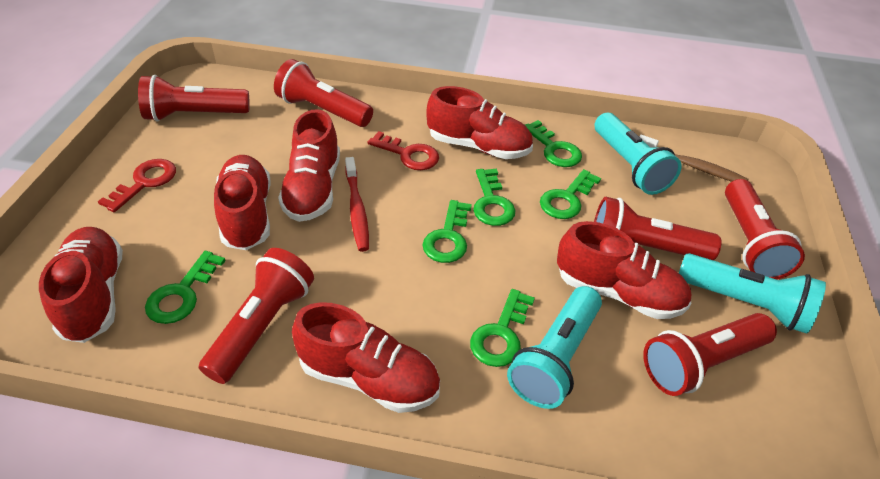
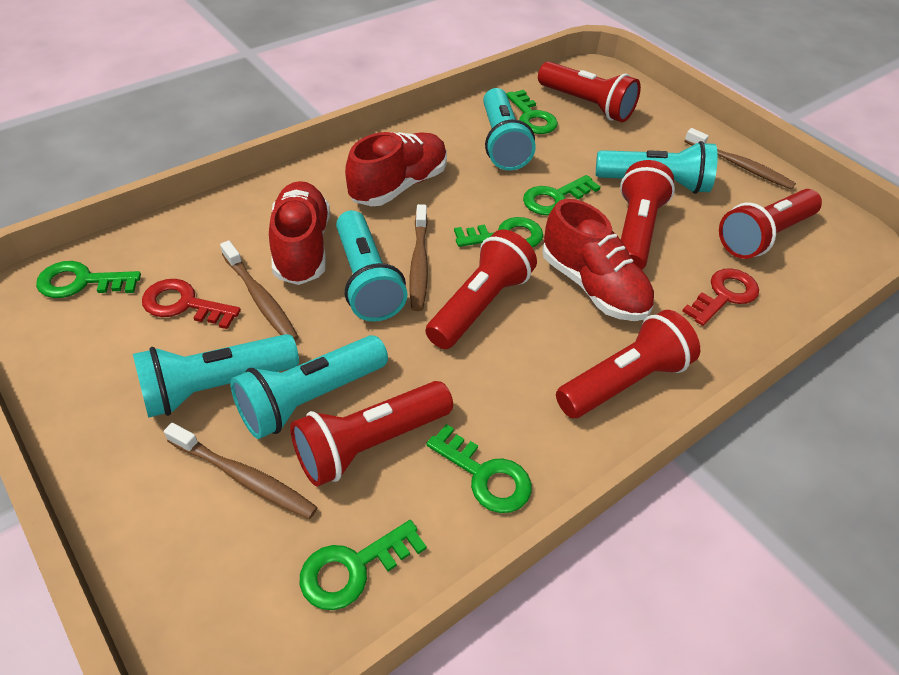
brown toothbrush: 1 -> 4
red shoe: 6 -> 3
red toothbrush: 1 -> 0
turquoise flashlight: 3 -> 5

